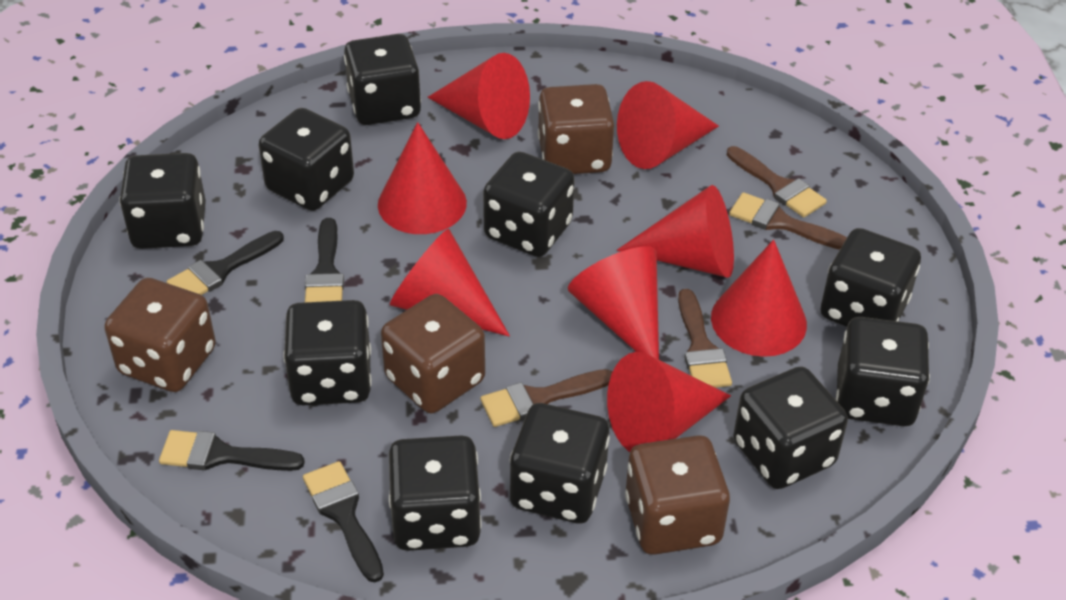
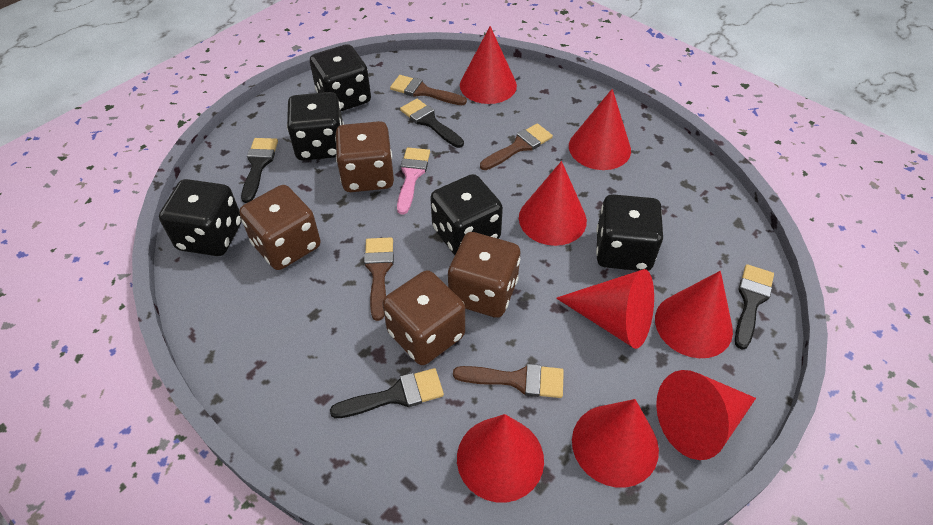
black dice: 10 -> 5
pink brush: 0 -> 1

